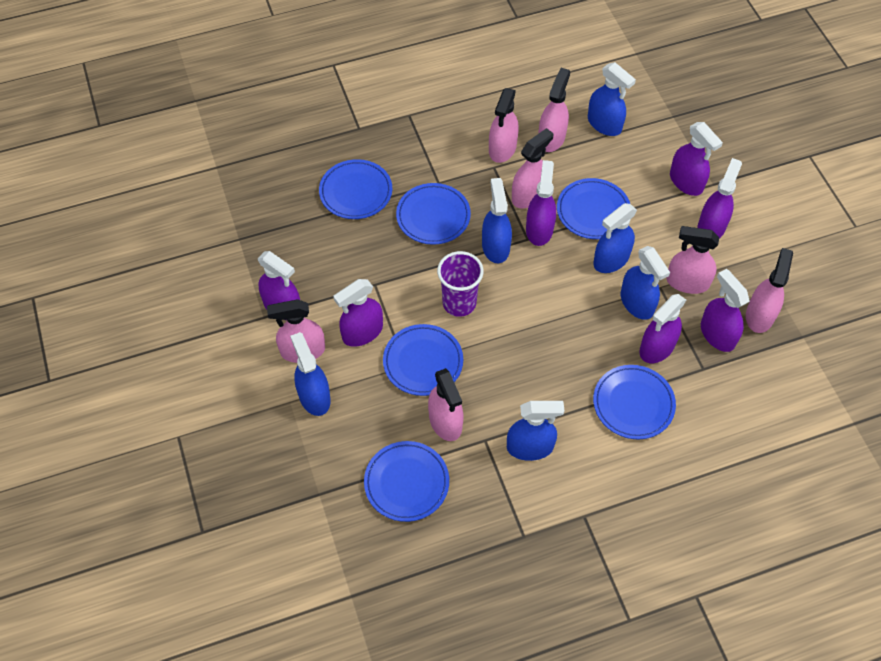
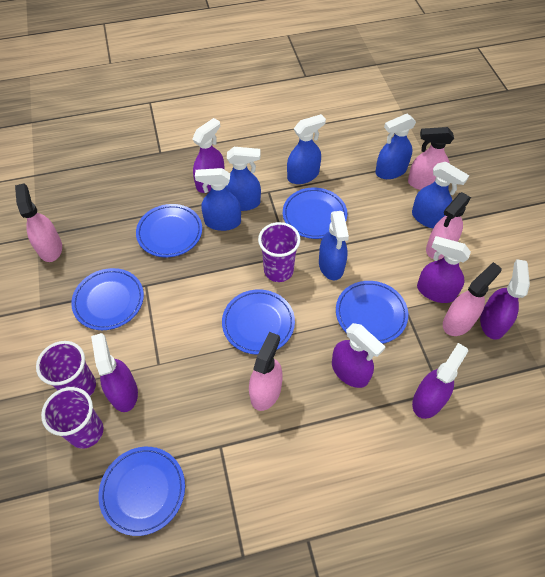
pink spray bottle: 7 -> 5
purple cup: 1 -> 3
purple spray bottle: 7 -> 6

